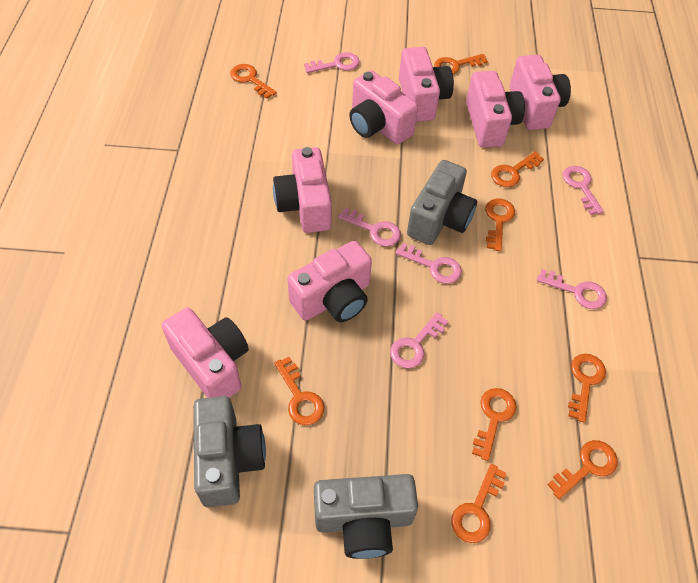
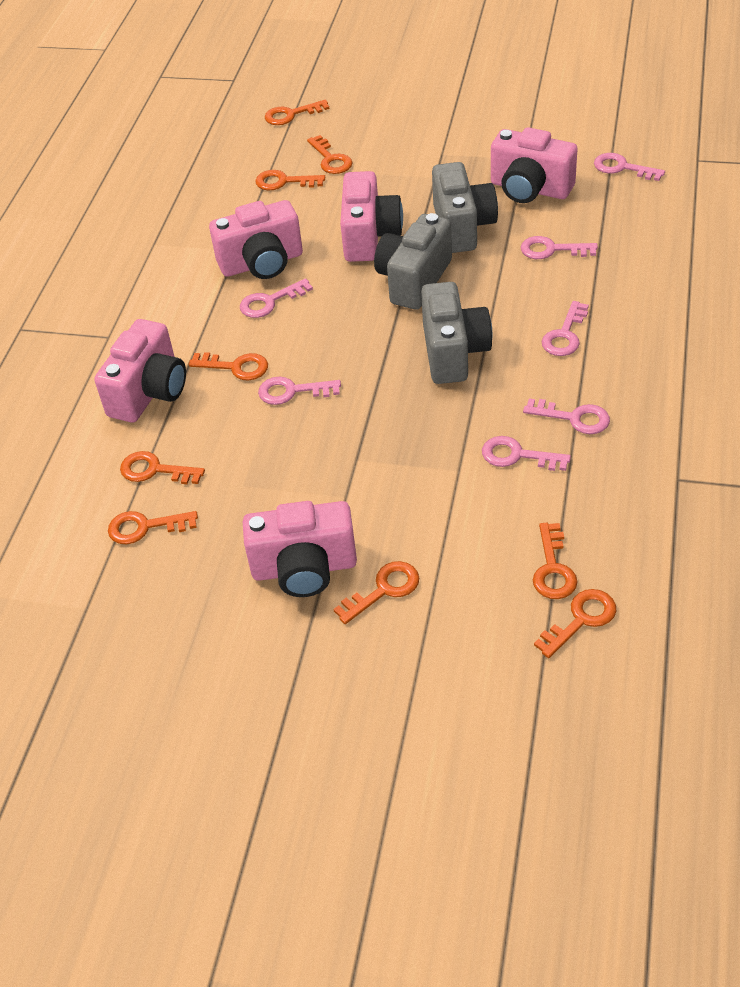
pink camera: 7 -> 5
pink key: 6 -> 7

